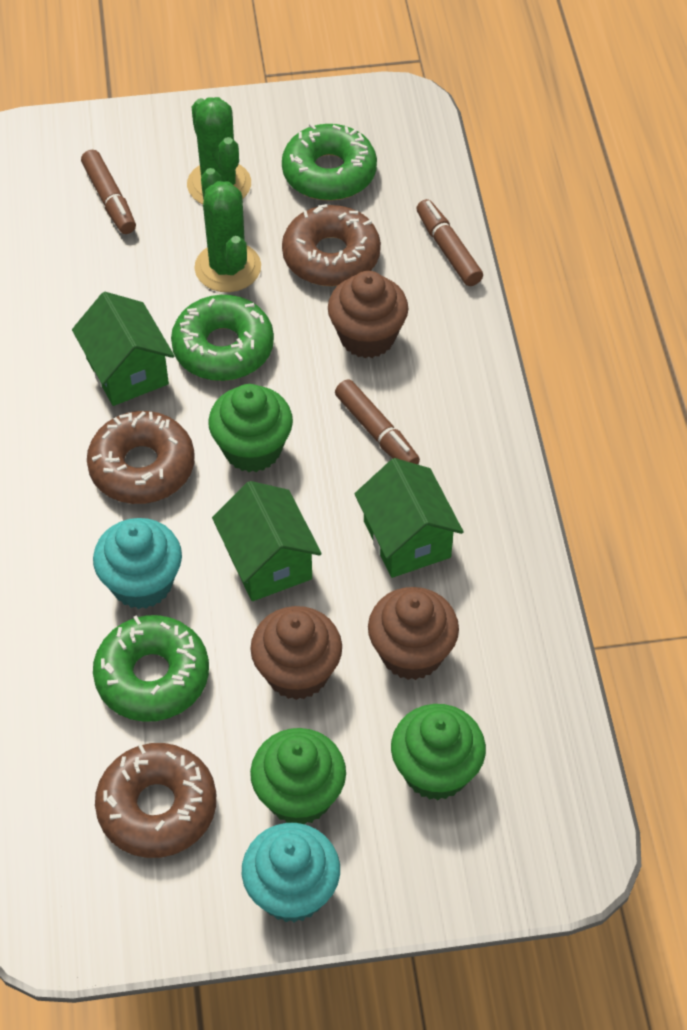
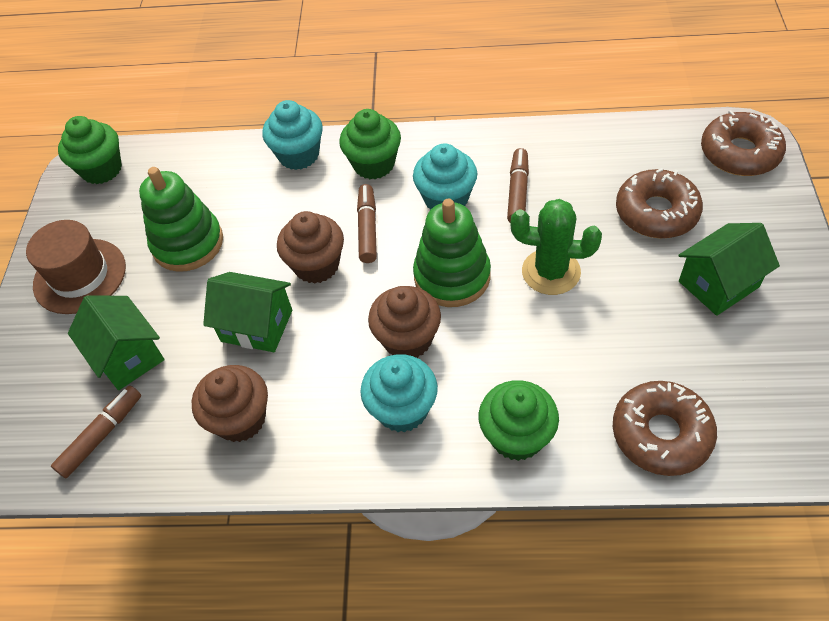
brown hat: 0 -> 1
green cactus: 2 -> 1
green donut: 3 -> 0
green stacking toy: 0 -> 2
turquoise cupcake: 2 -> 3

